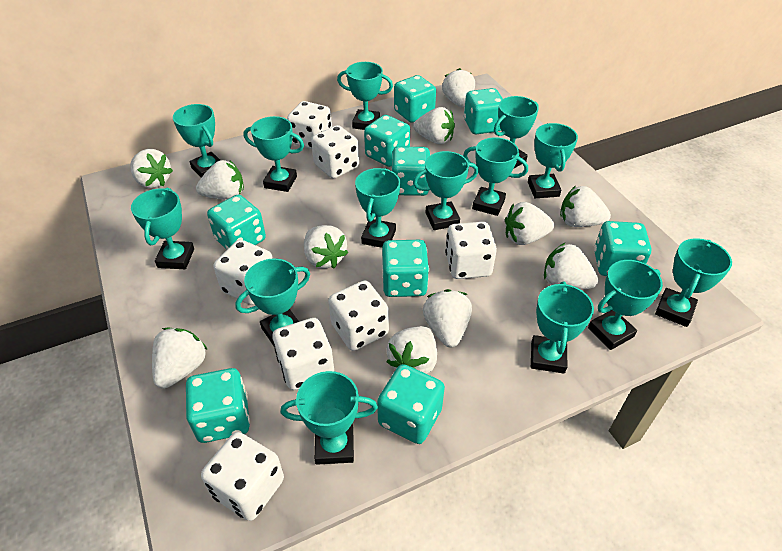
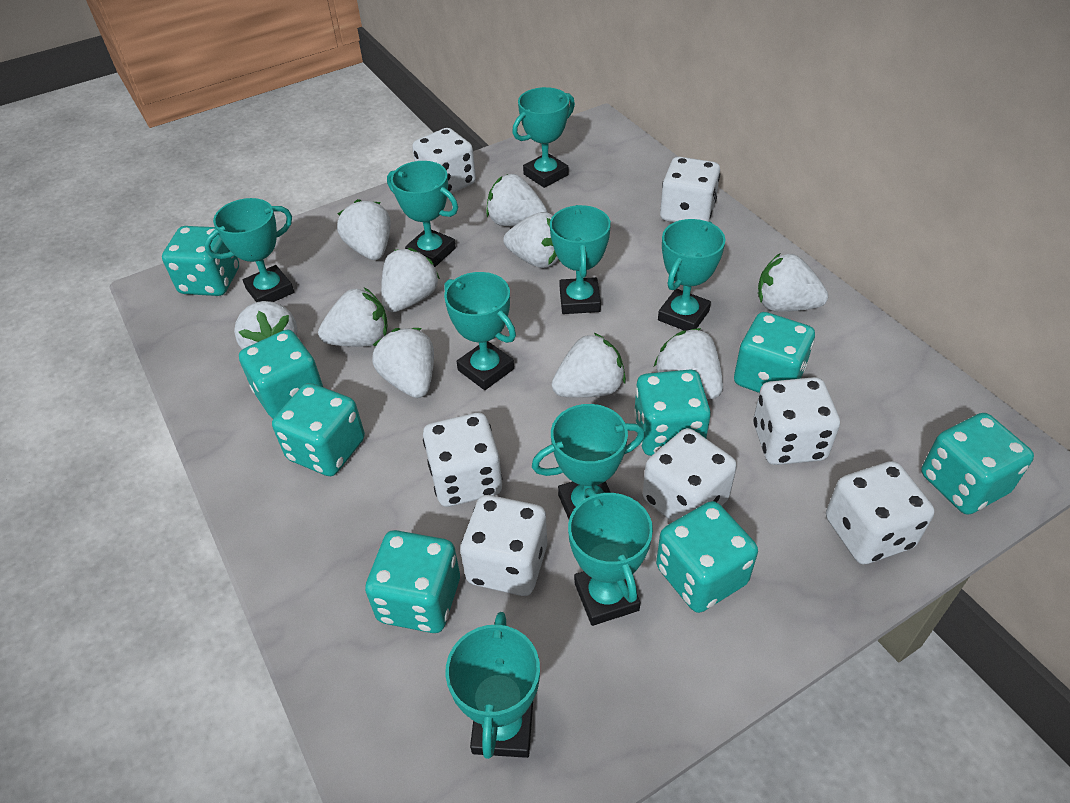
turquoise dice: 9 -> 8
turquoise trophy: 14 -> 9
white strawberry: 11 -> 10

